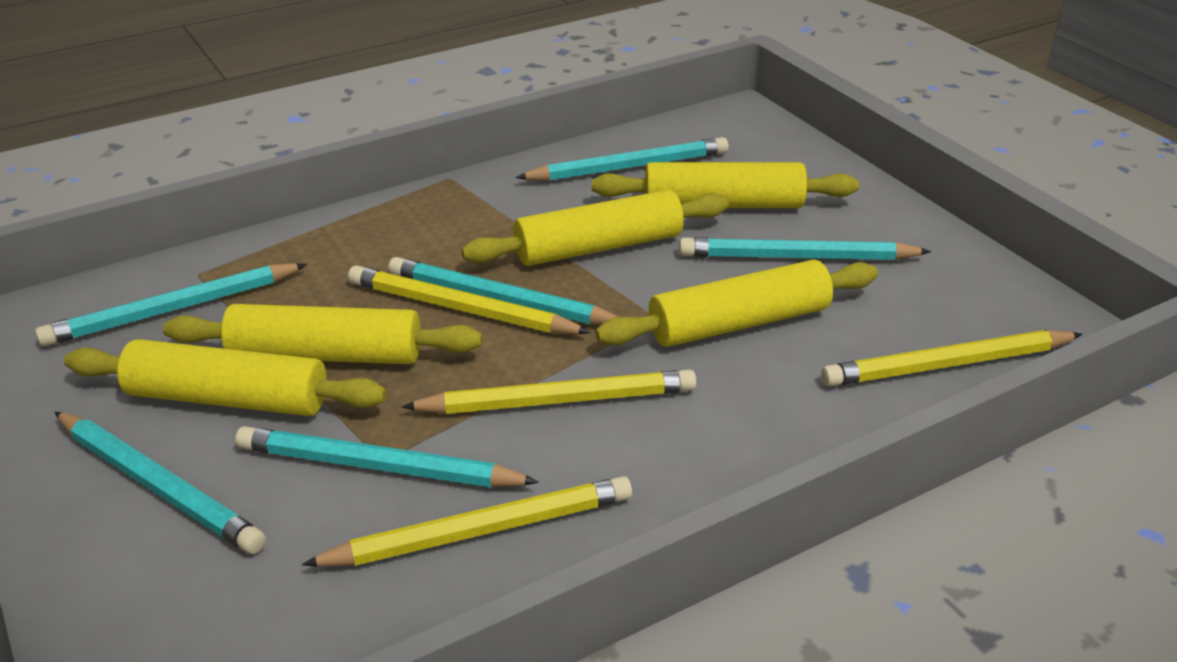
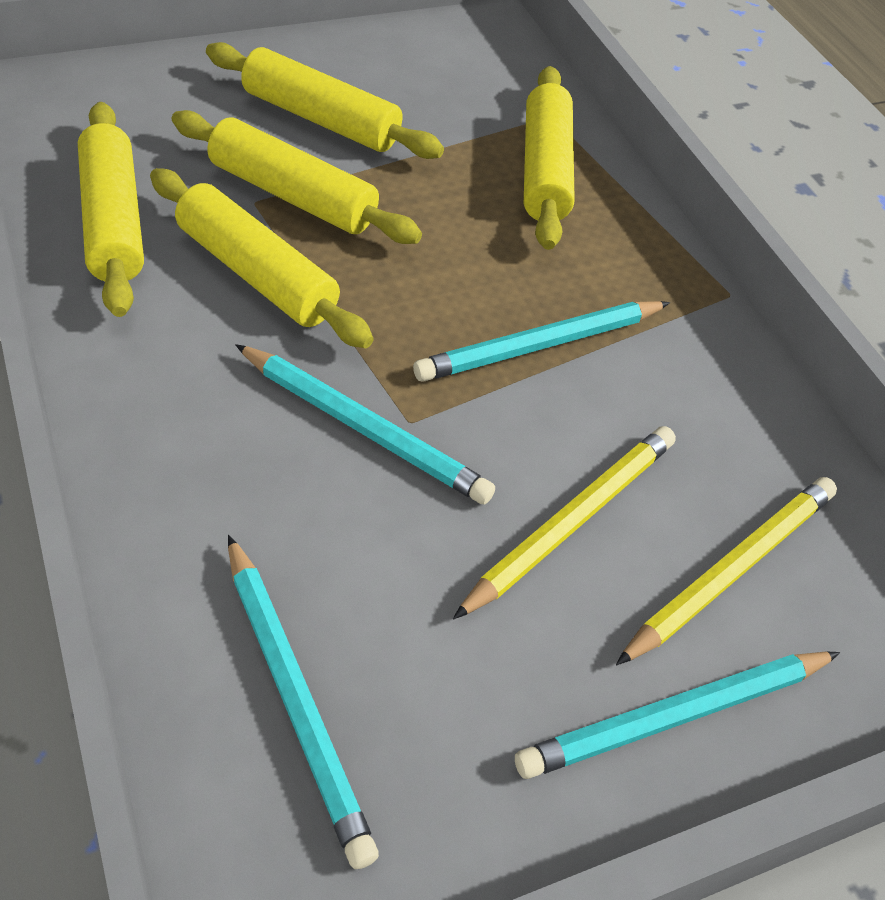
turquoise pencil: 6 -> 4
yellow pencil: 4 -> 2

